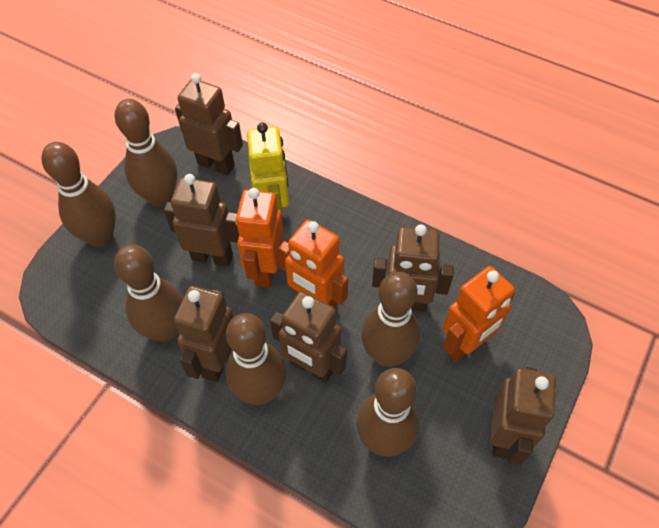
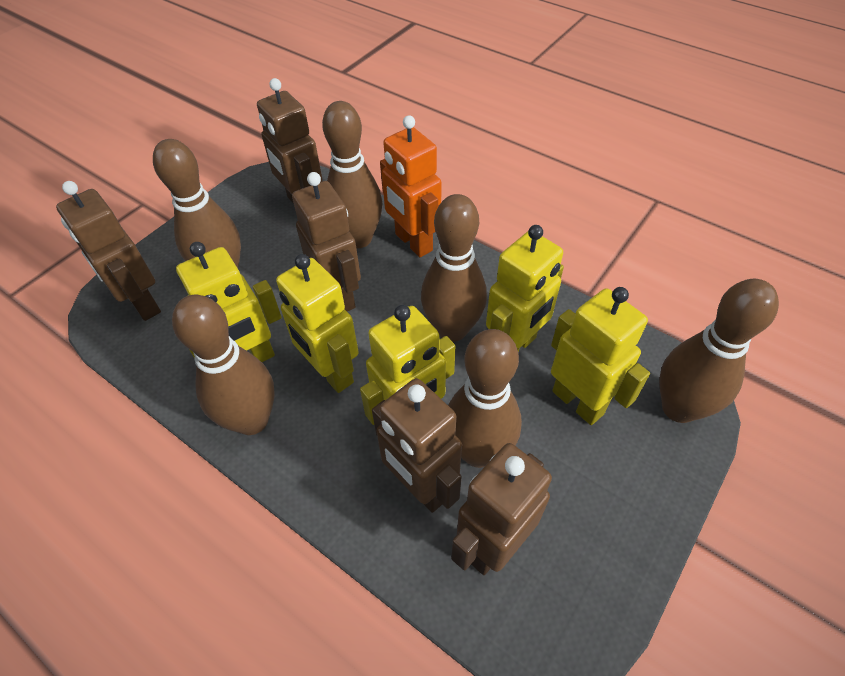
brown robot: 6 -> 5
orange robot: 3 -> 1
yellow robot: 1 -> 5

